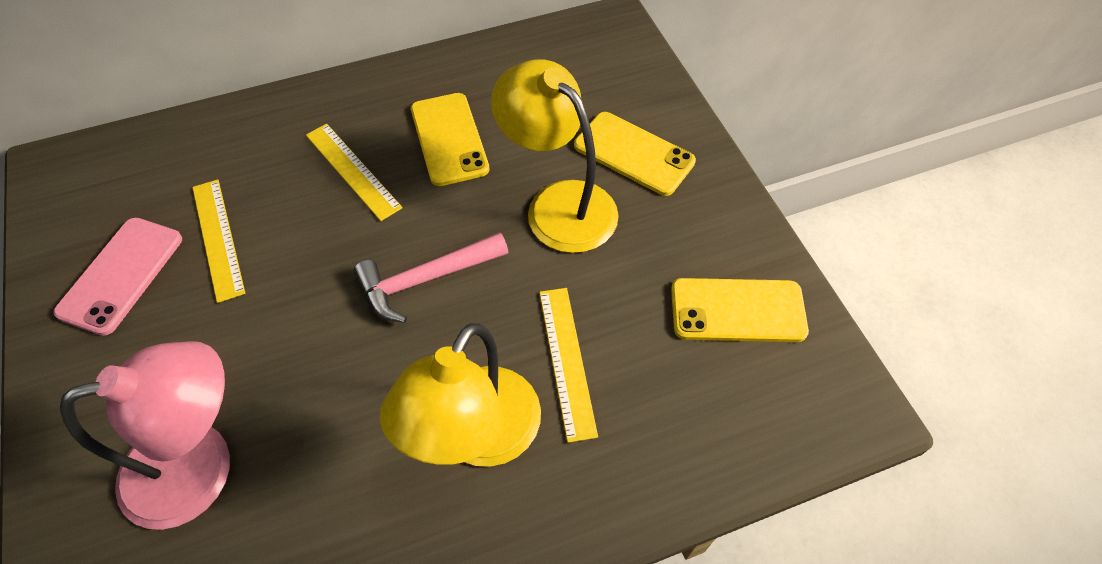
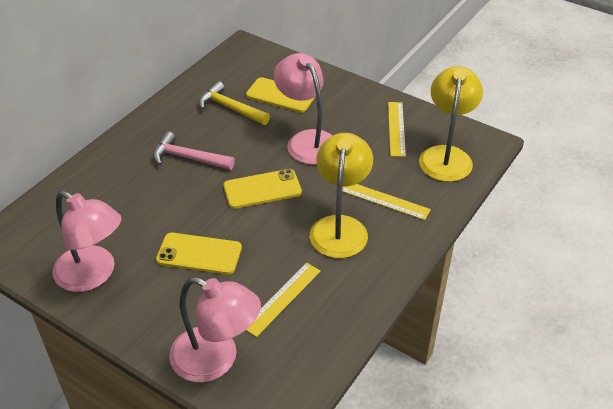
pink lamp: 1 -> 3
pink phone: 1 -> 0
yellow hammer: 0 -> 1

